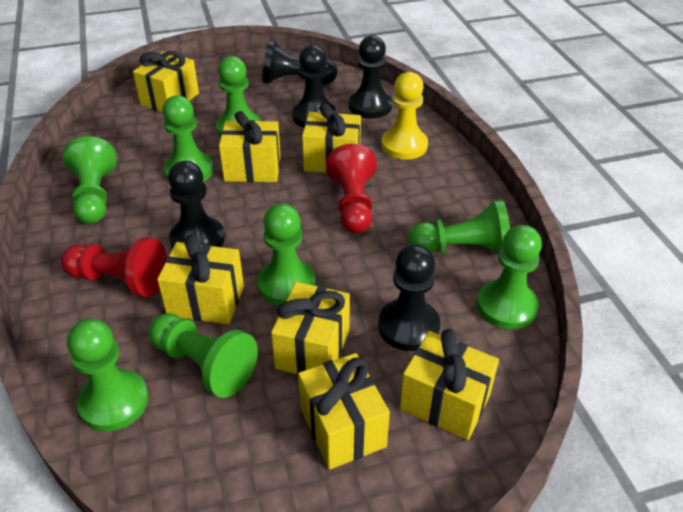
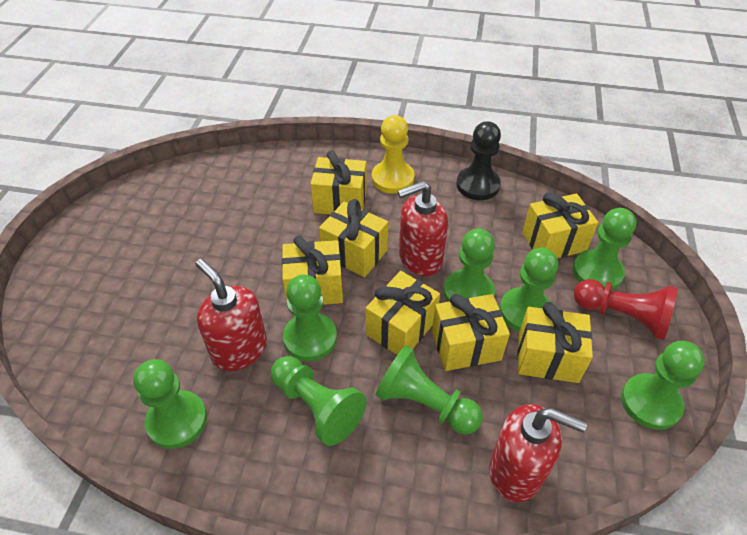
black pawn: 5 -> 1
red pawn: 2 -> 1
red soap dispenser: 0 -> 3

